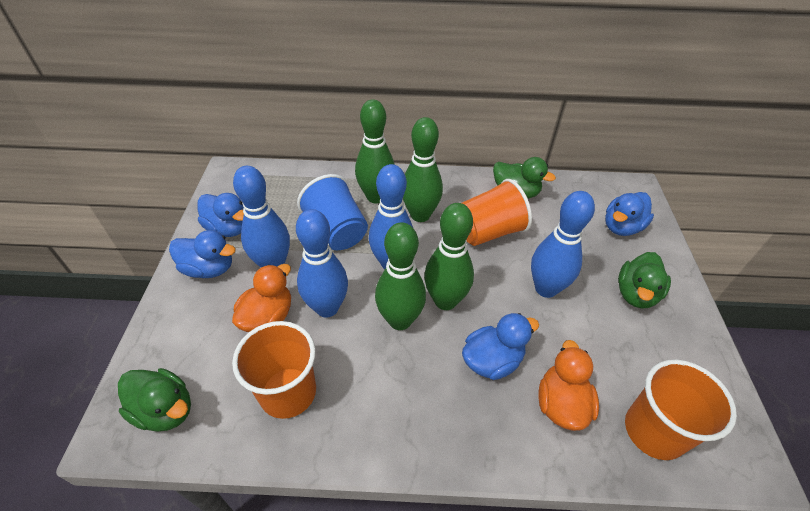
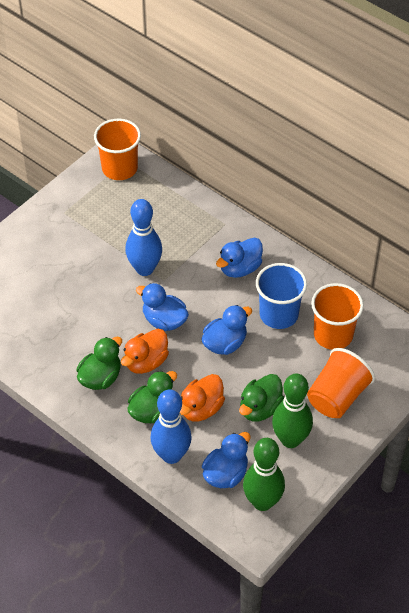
blue bowling pin: 4 -> 2
green bowling pin: 4 -> 2

